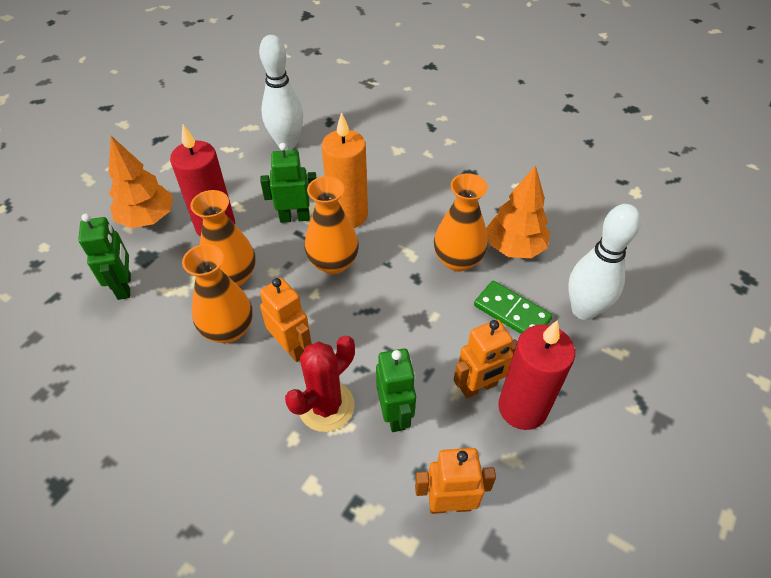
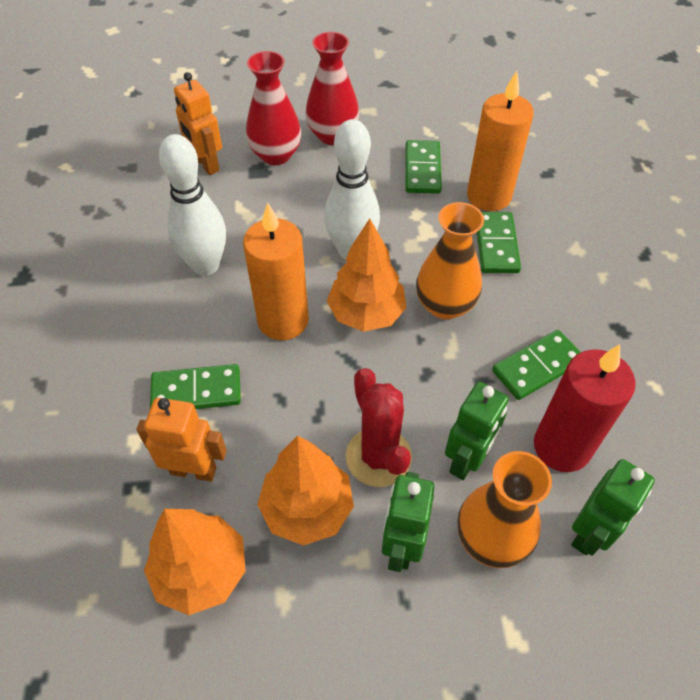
green domino: 1 -> 4
orange candle: 1 -> 2
orange robot: 3 -> 2
orange tree: 2 -> 3
orange vase: 4 -> 2
red candle: 2 -> 1
red vase: 0 -> 2

